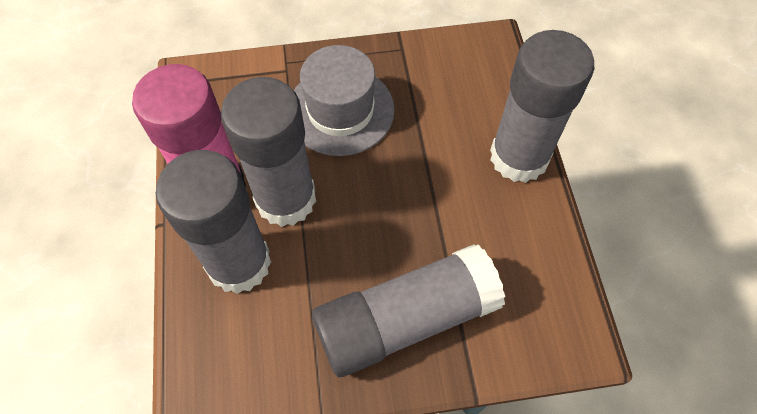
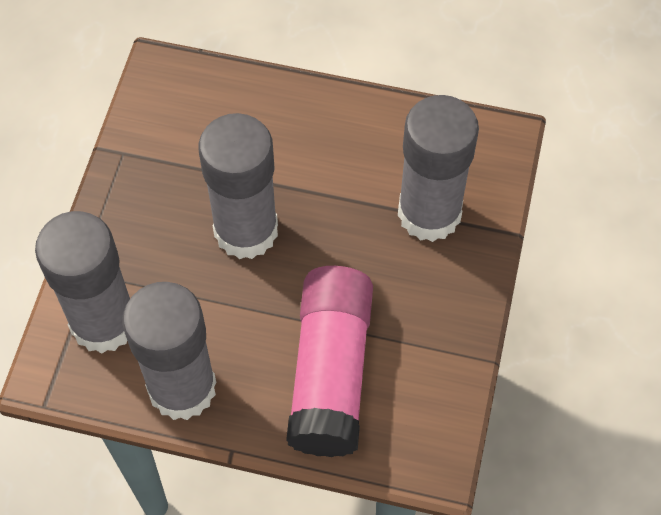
grey hat: 1 -> 0

